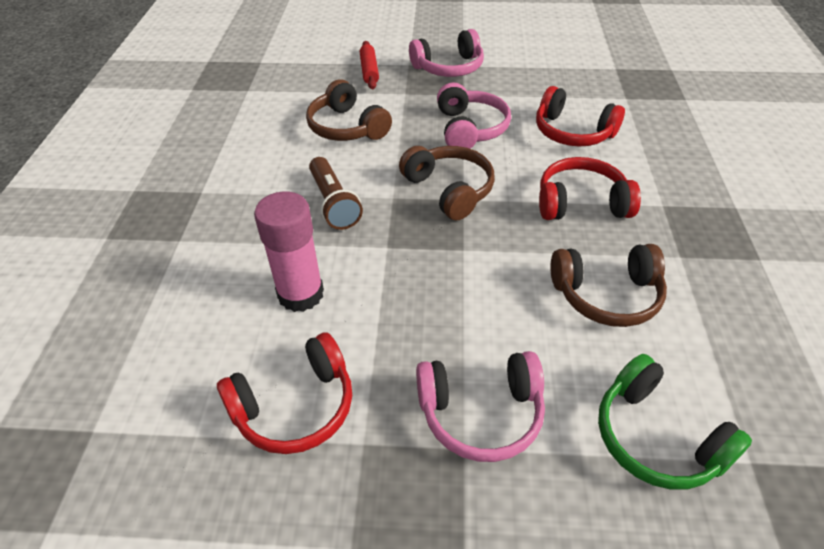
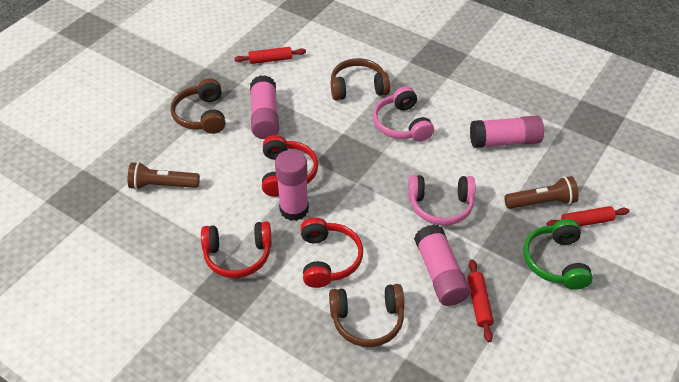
brown flashlight: 1 -> 2
pink glue stick: 1 -> 4
pink headphones: 3 -> 2
red rolling pin: 1 -> 3

